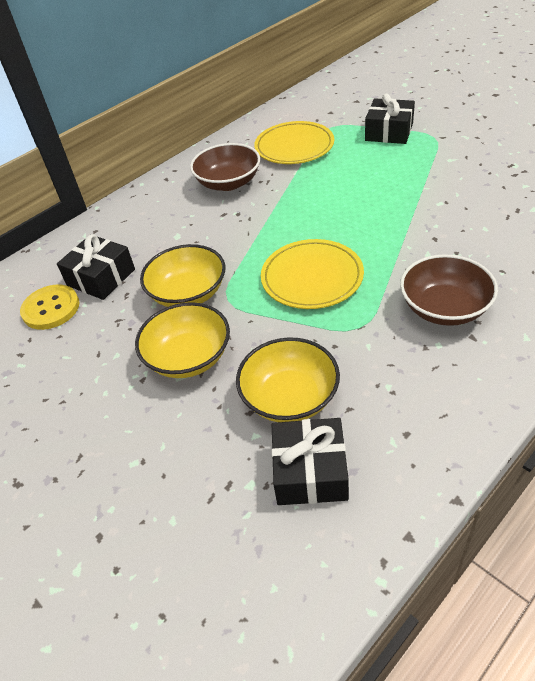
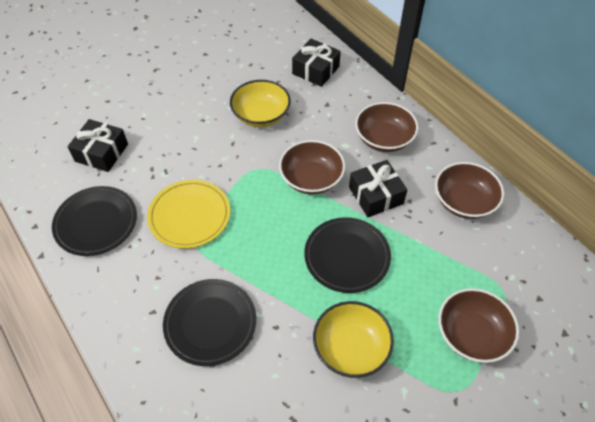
black plate: 0 -> 3
brown bowl: 2 -> 4
yellow bowl: 3 -> 2
yellow button: 1 -> 0
yellow plate: 2 -> 1

